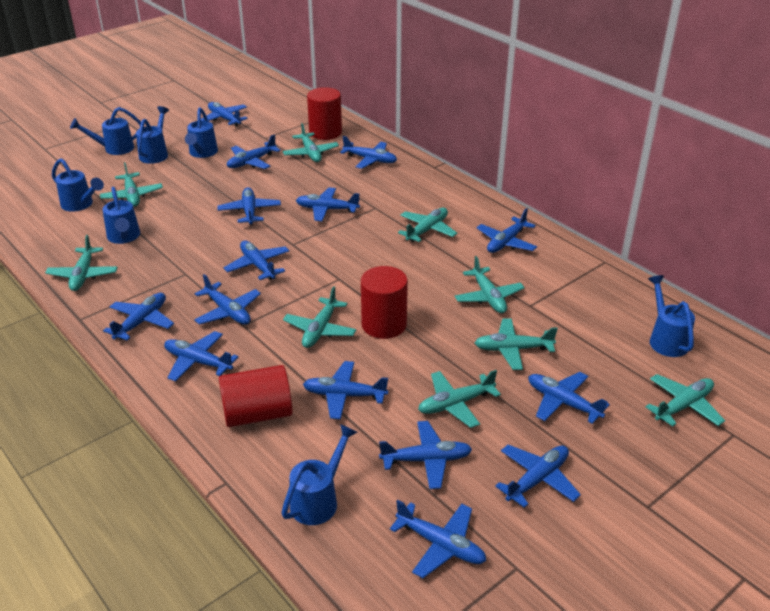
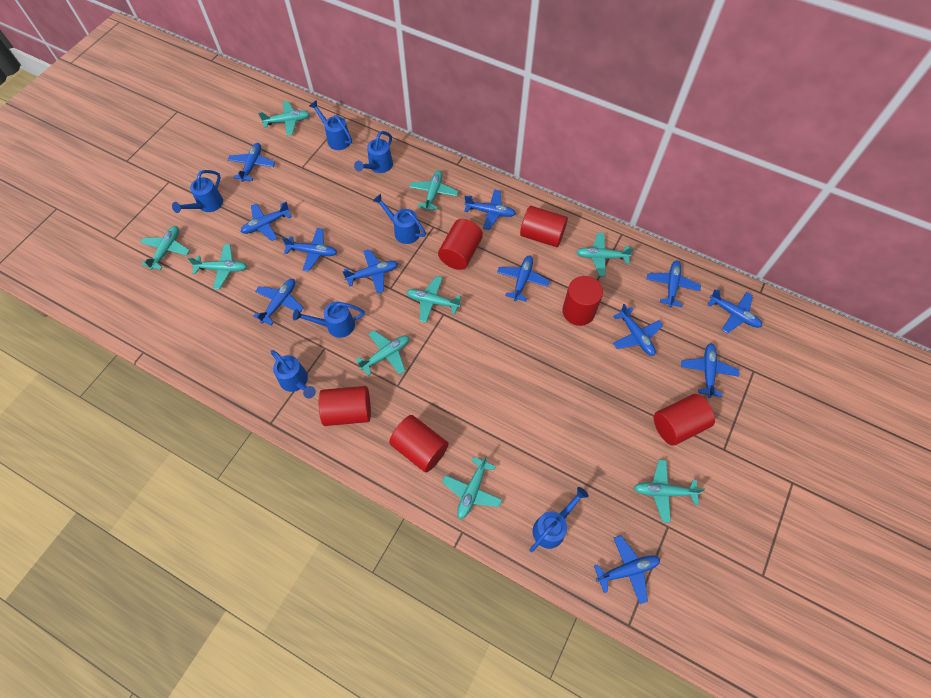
blue plane: 15 -> 12
red cylinder: 3 -> 6

